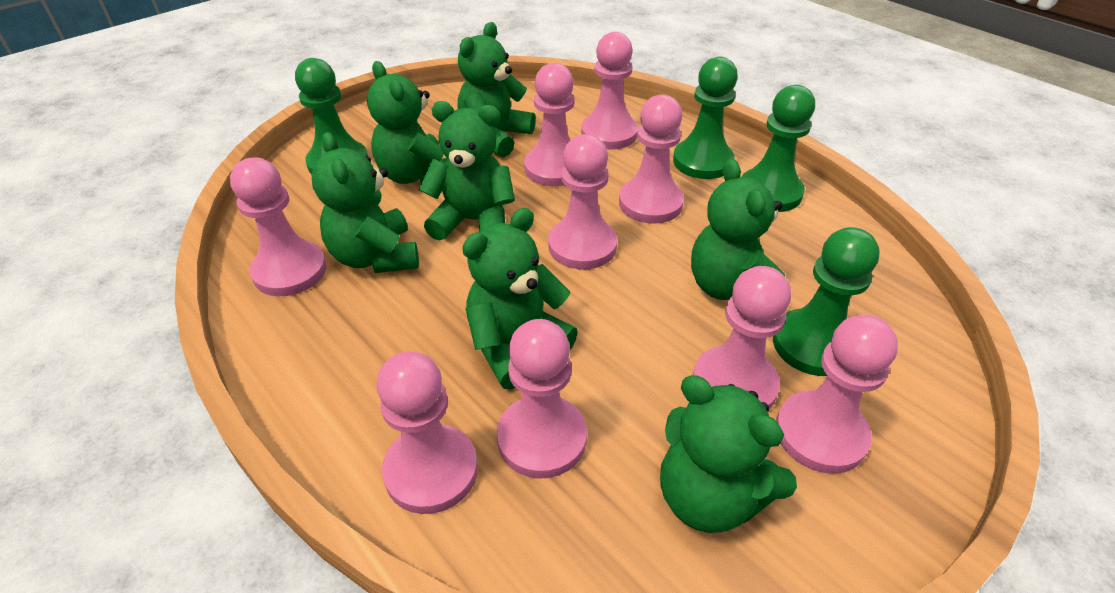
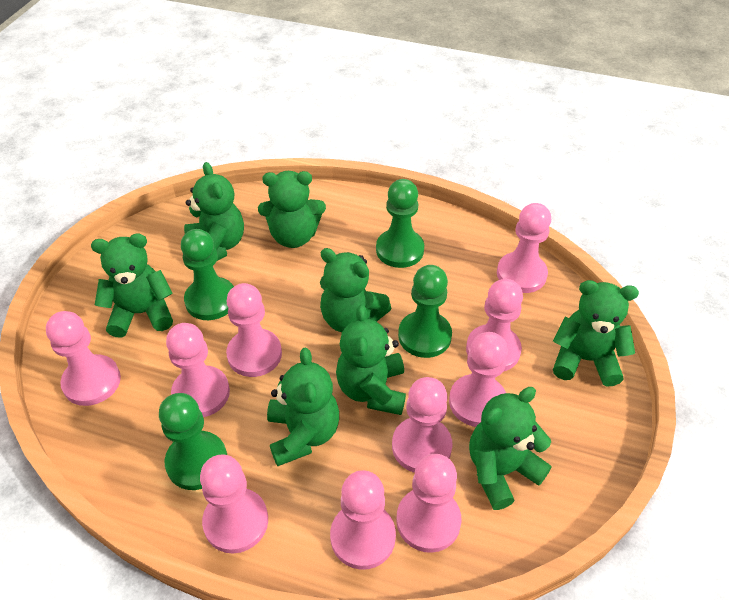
green teddy bear: 7 -> 8
pink pawn: 9 -> 10

